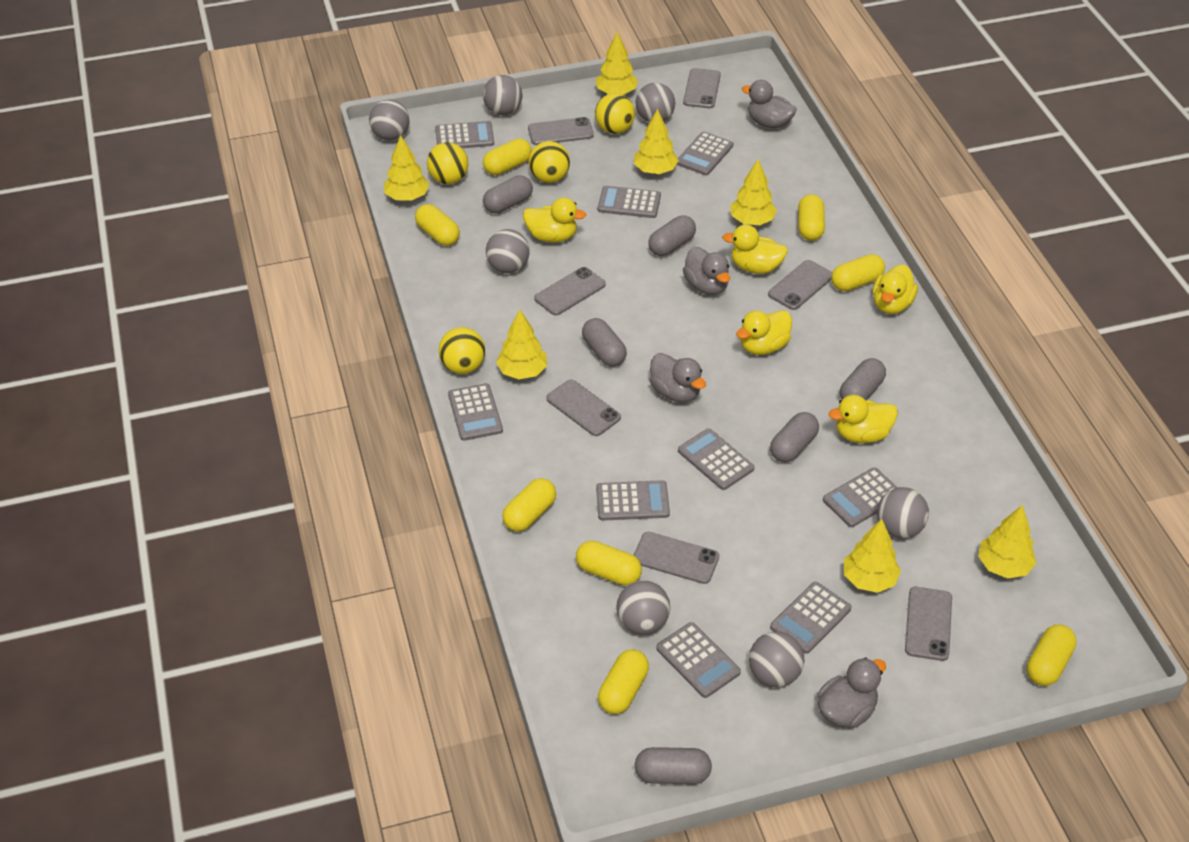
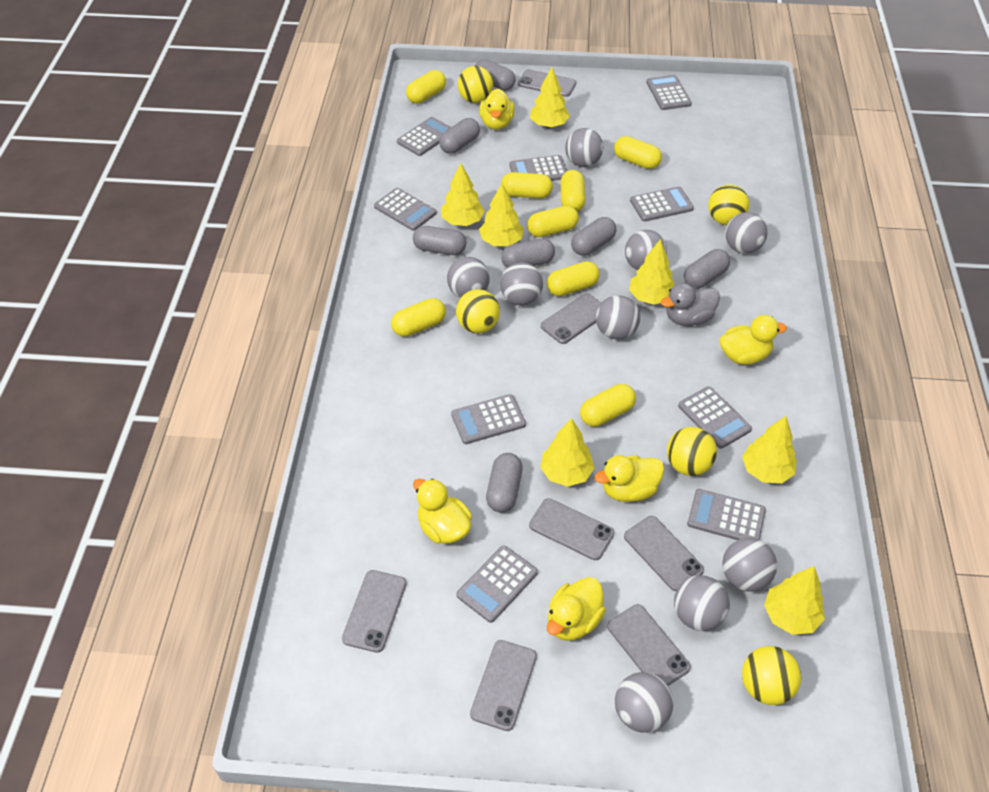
grey ball: 7 -> 9
grey capsule: 6 -> 7
grey duck: 4 -> 1
yellow ball: 4 -> 5

